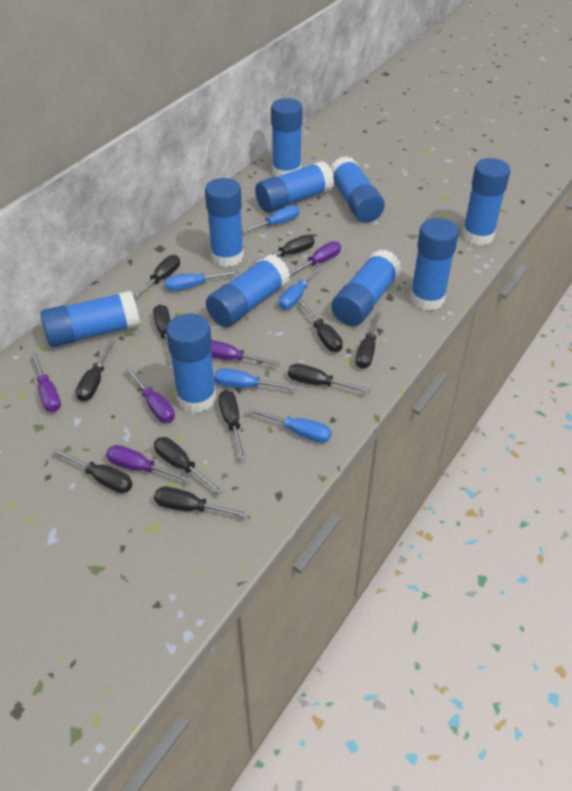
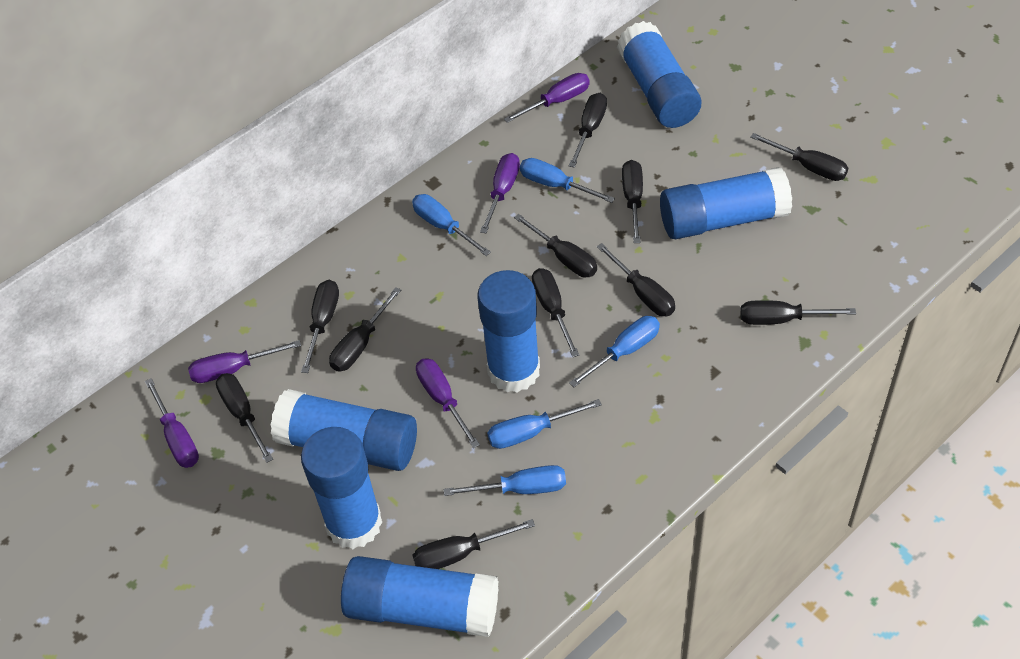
blue glue stick: 10 -> 6

